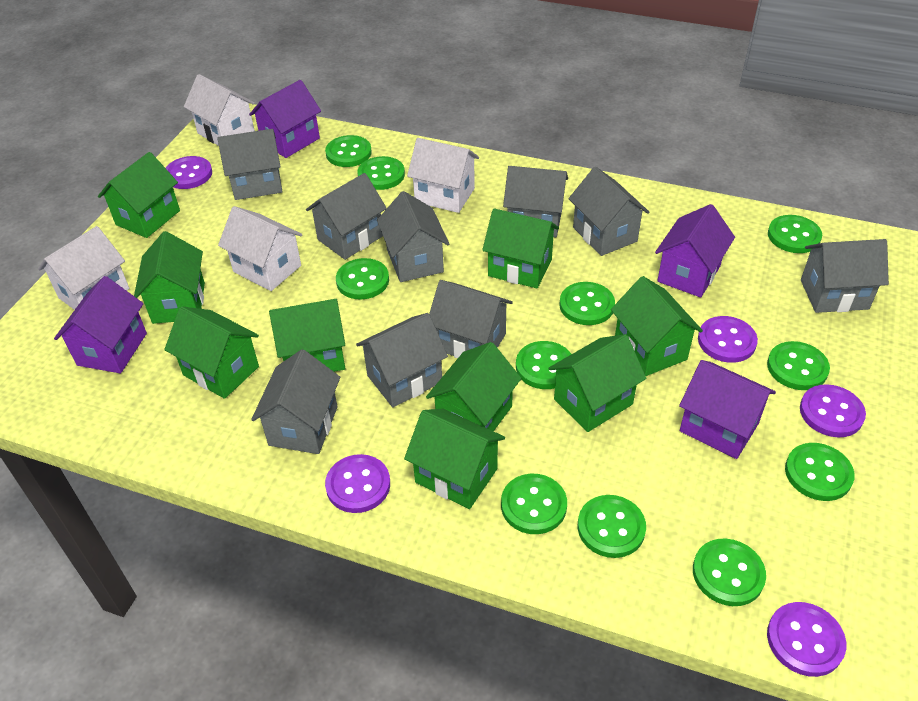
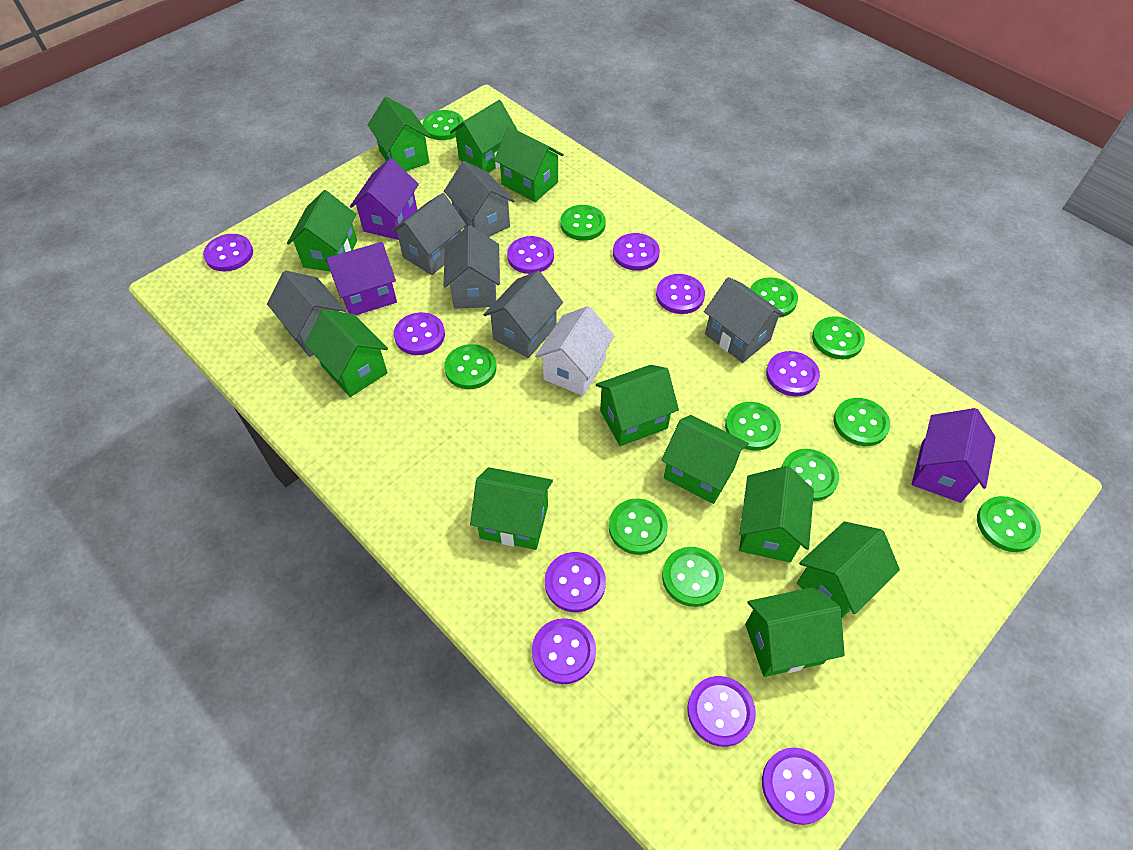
green house: 9 -> 11
grey house: 9 -> 6
purple button: 5 -> 10
purple house: 4 -> 3
white house: 4 -> 1

